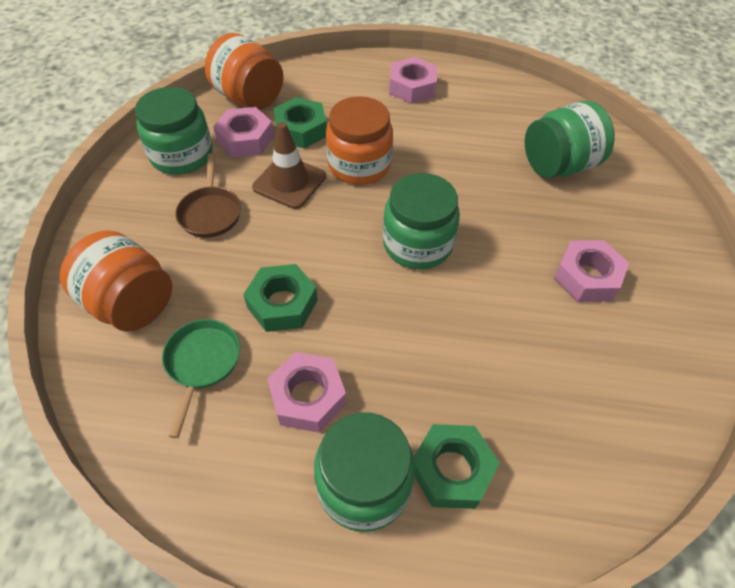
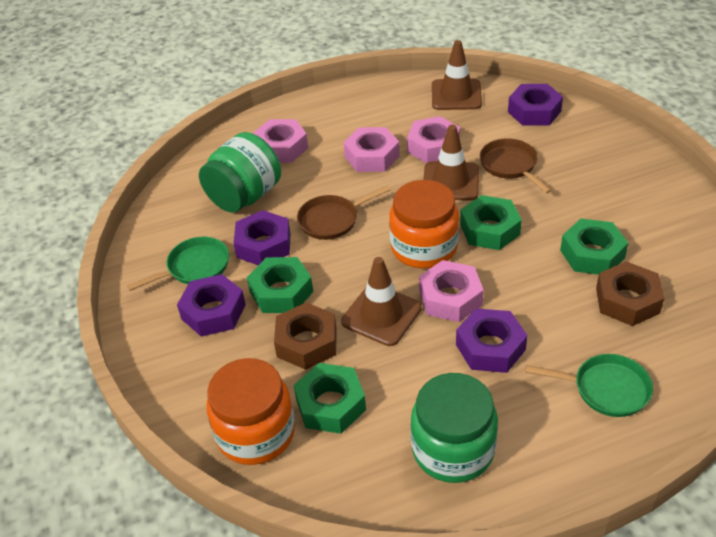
brown nut: 0 -> 2
brown pan: 1 -> 2
brown traffic cone: 1 -> 3
green jar: 4 -> 2
green nut: 3 -> 4
green pan: 1 -> 2
orange jar: 3 -> 2
purple nut: 0 -> 4

